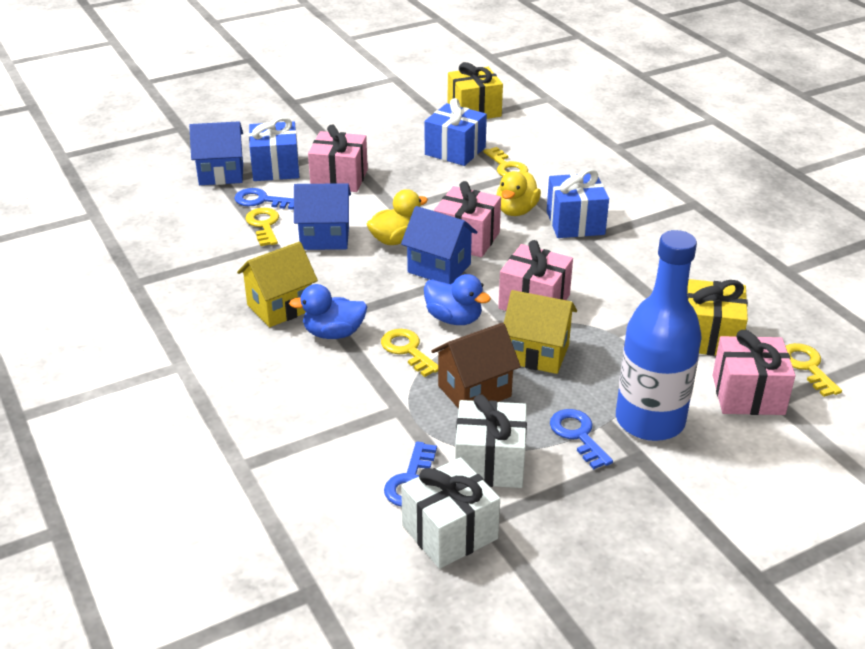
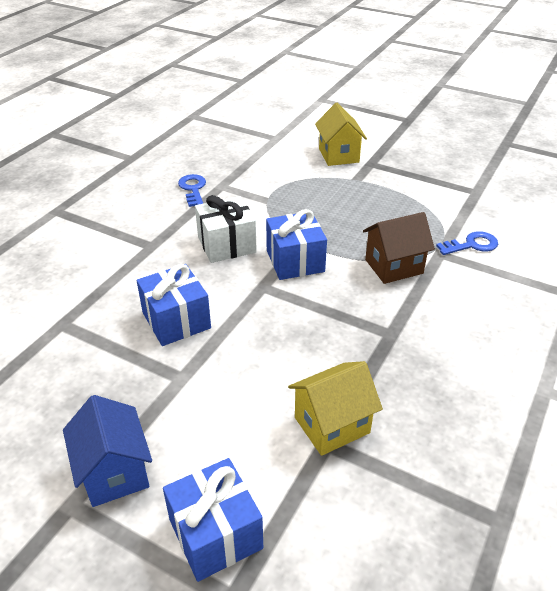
blue bottle: 1 -> 0
blue duck: 2 -> 0
blue house: 3 -> 1
blue key: 3 -> 2
pink gift: 4 -> 0
white gift: 2 -> 1
yellow duck: 2 -> 0
yellow gift: 2 -> 0
yellow key: 4 -> 0

